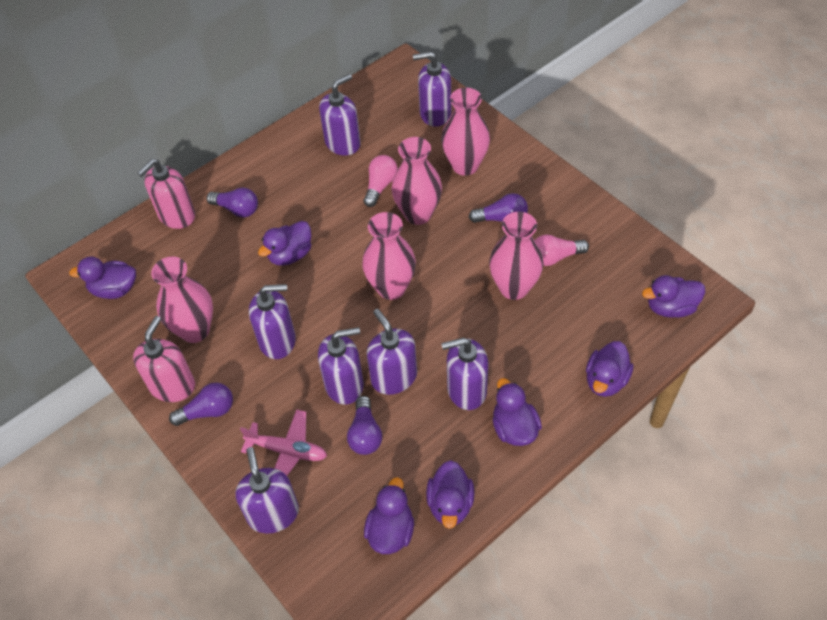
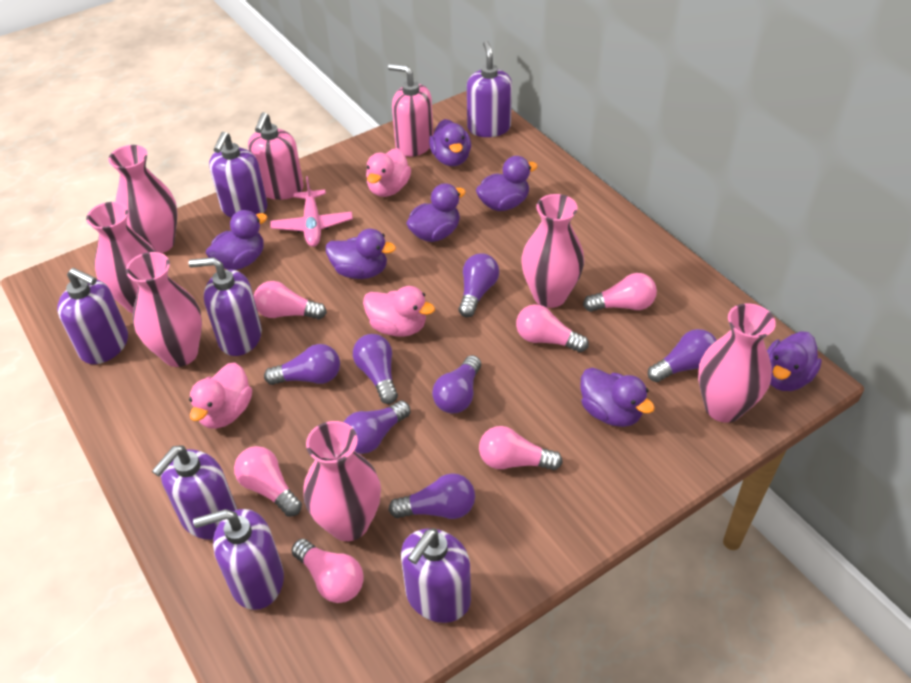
pink duck: 0 -> 3
pink light bulb: 2 -> 6
pink vase: 5 -> 6
purple light bulb: 4 -> 7

